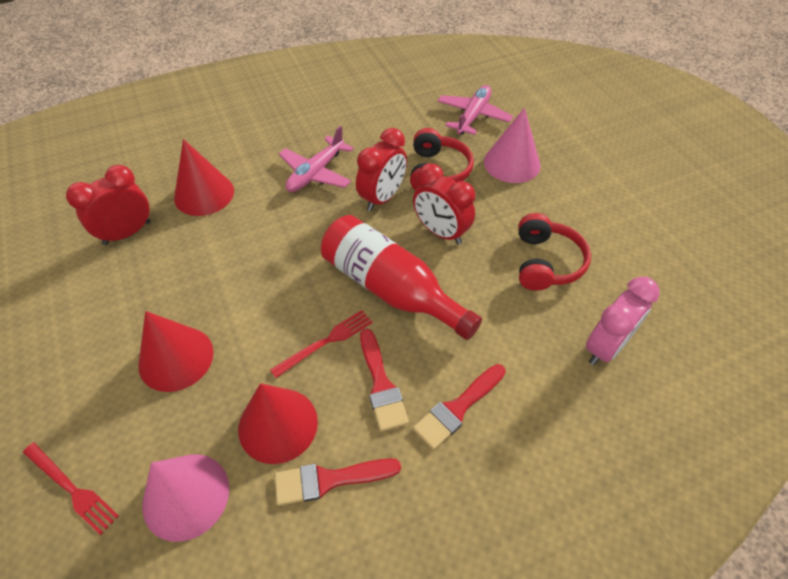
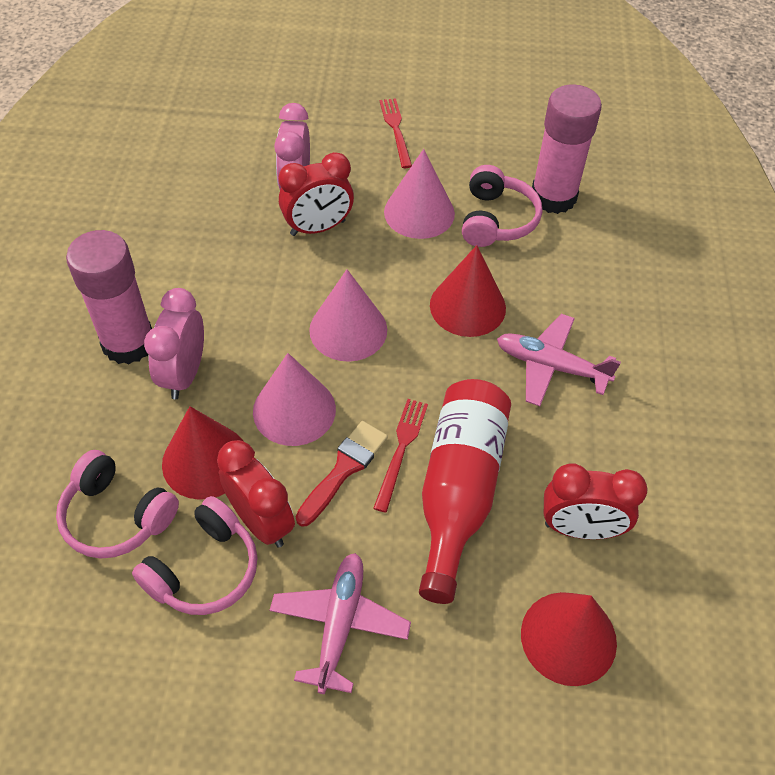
pink clock: 1 -> 2
pink cone: 2 -> 3
pink glue stick: 0 -> 2
pink headphones: 0 -> 3
red brush: 3 -> 1
red headphones: 2 -> 0

